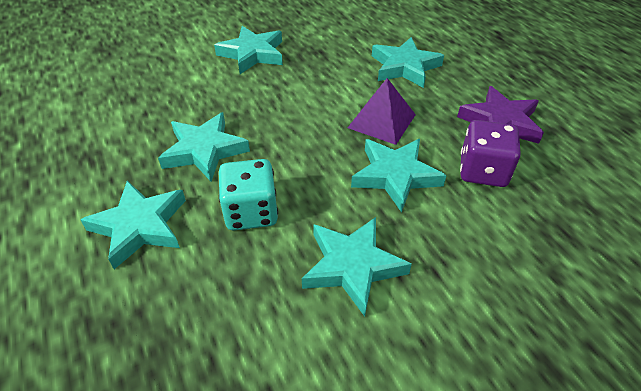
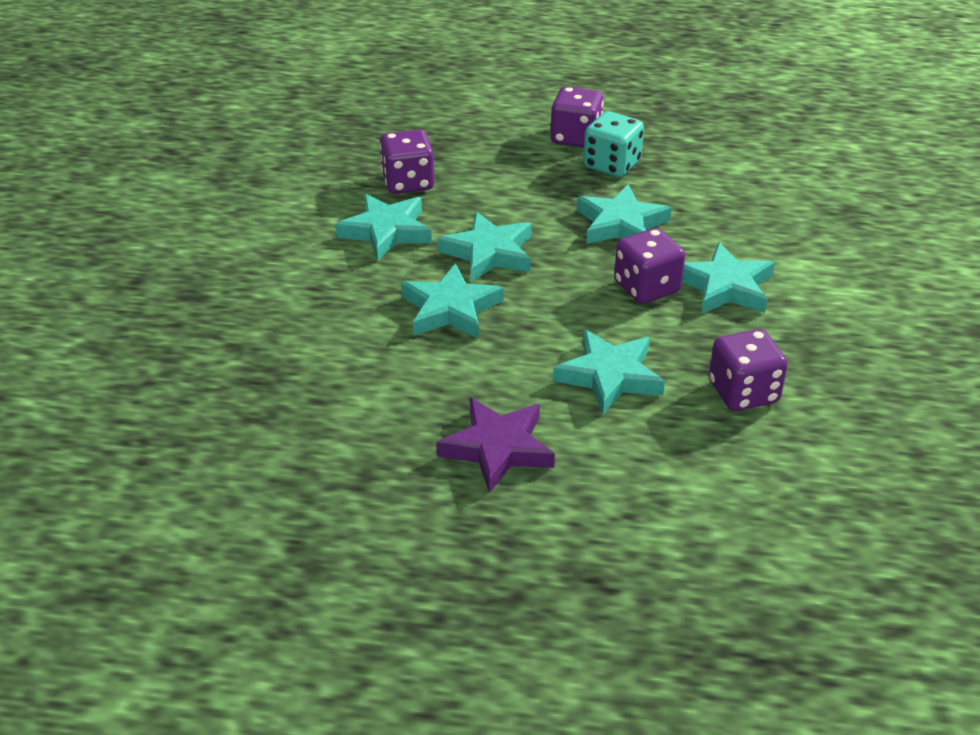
purple dice: 1 -> 4
purple pyramid: 1 -> 0

